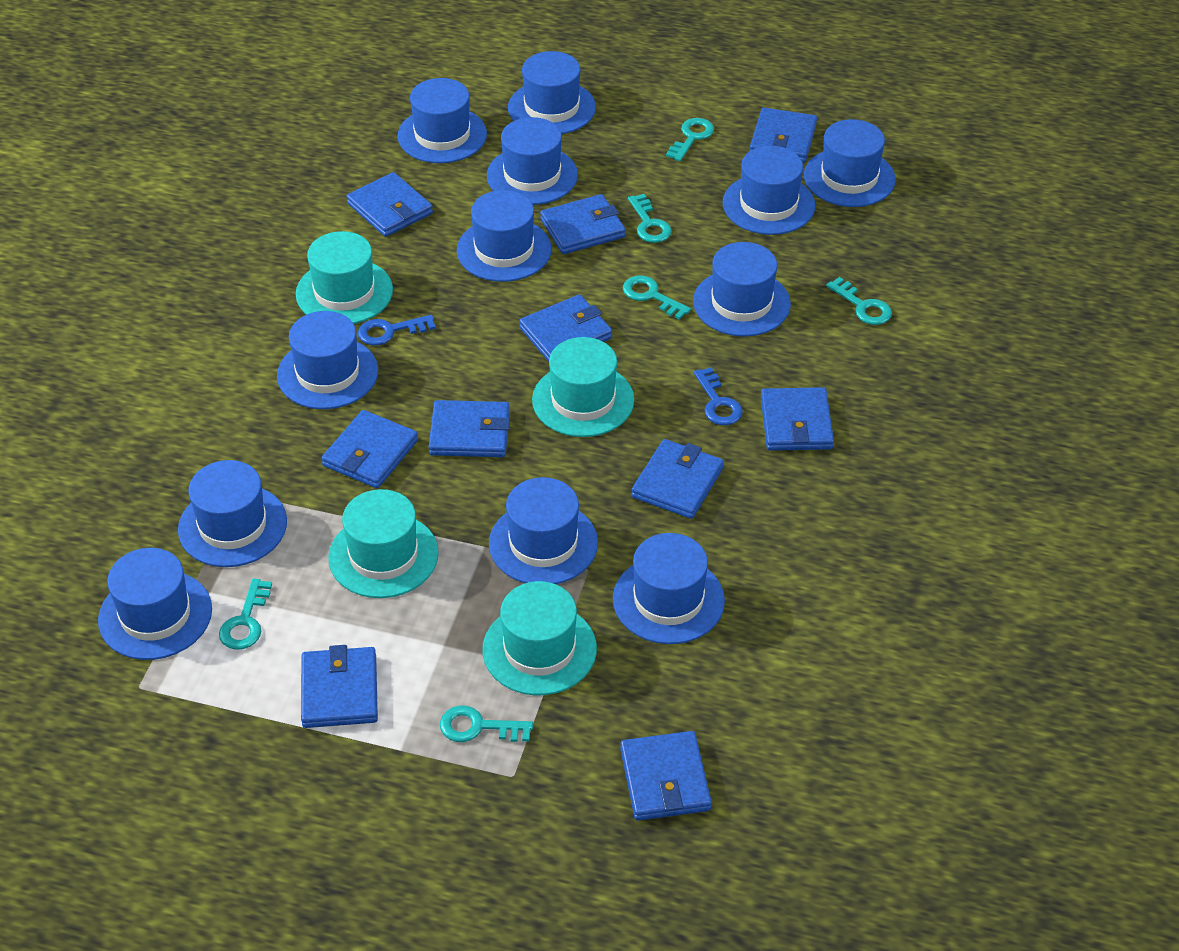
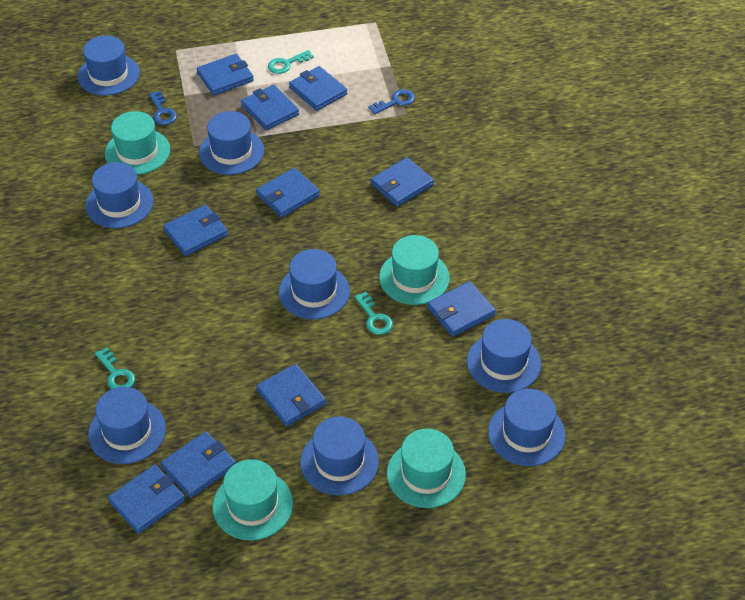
blue hat: 12 -> 8
turquoise key: 6 -> 3

